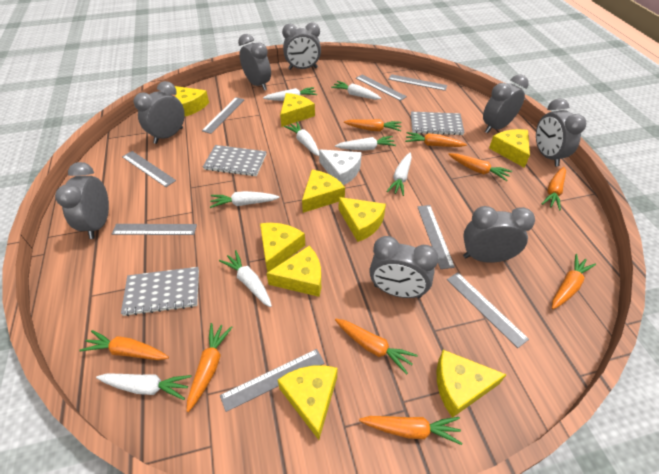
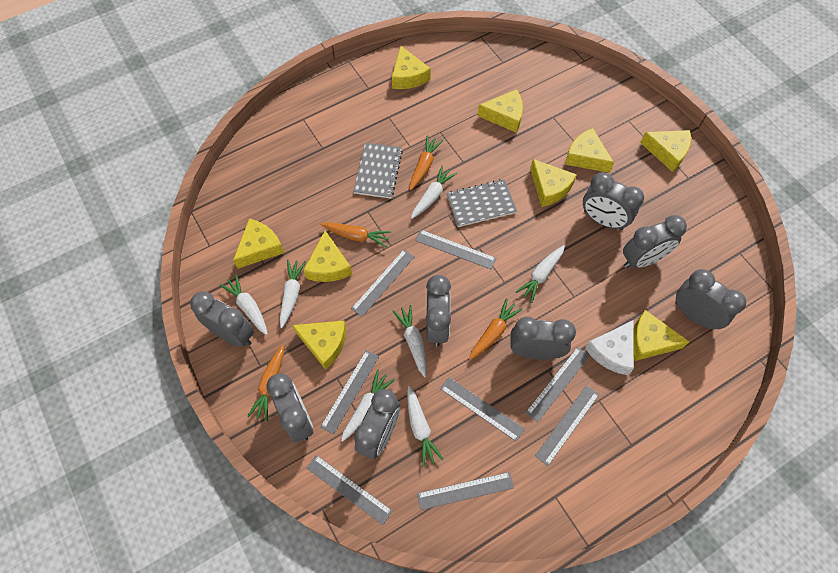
grey notebook: 3 -> 2
orange carrot: 9 -> 4
white carrot: 8 -> 7

